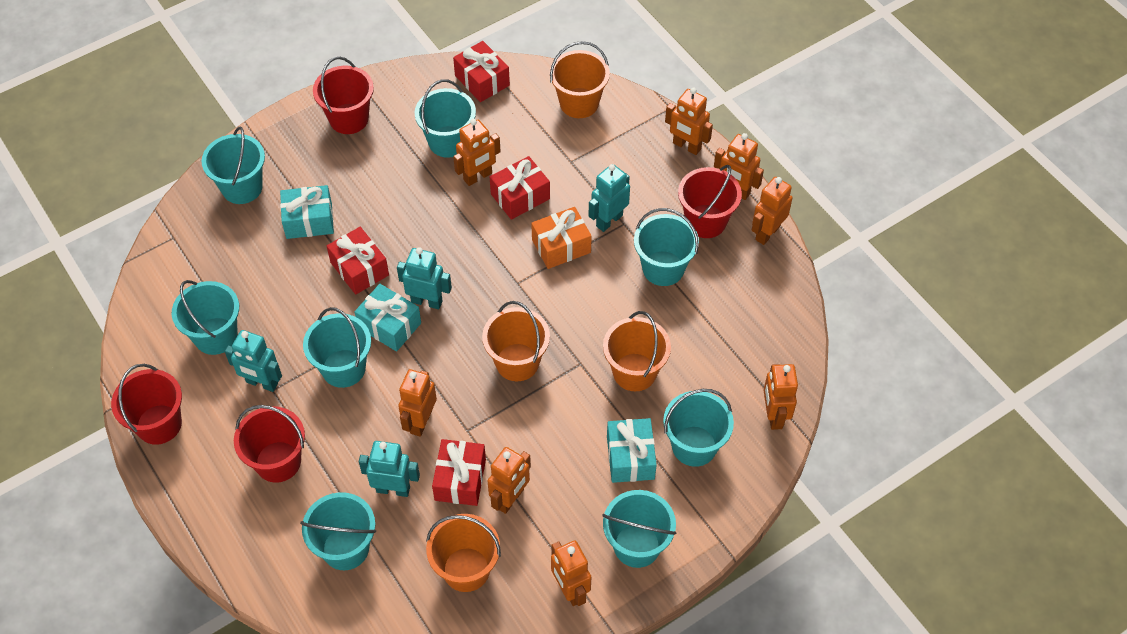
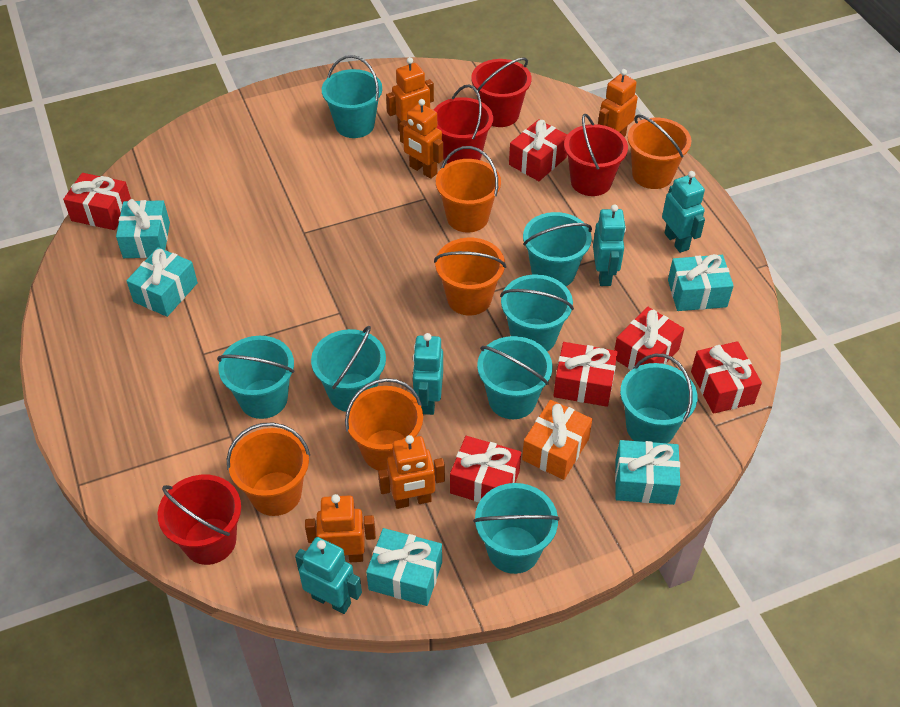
orange bucket: 4 -> 5
orange robot: 8 -> 5
red gift: 4 -> 6
turquoise gift: 3 -> 5

